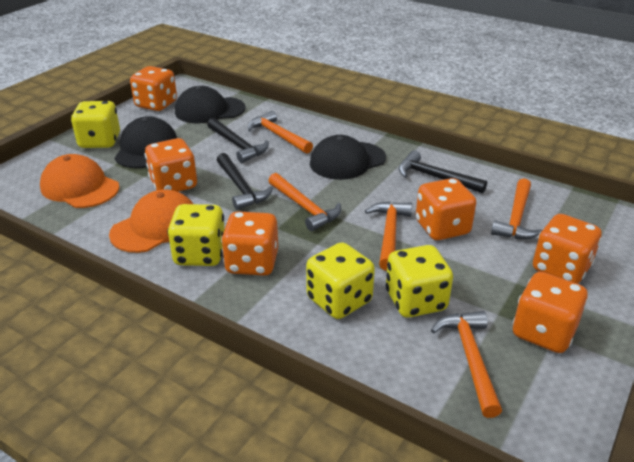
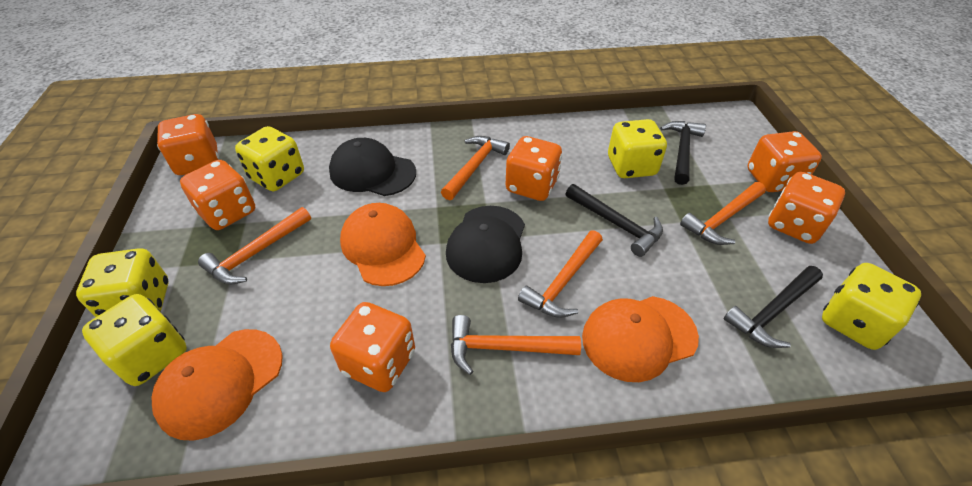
black cap: 3 -> 2
orange cap: 2 -> 3
yellow dice: 4 -> 5

